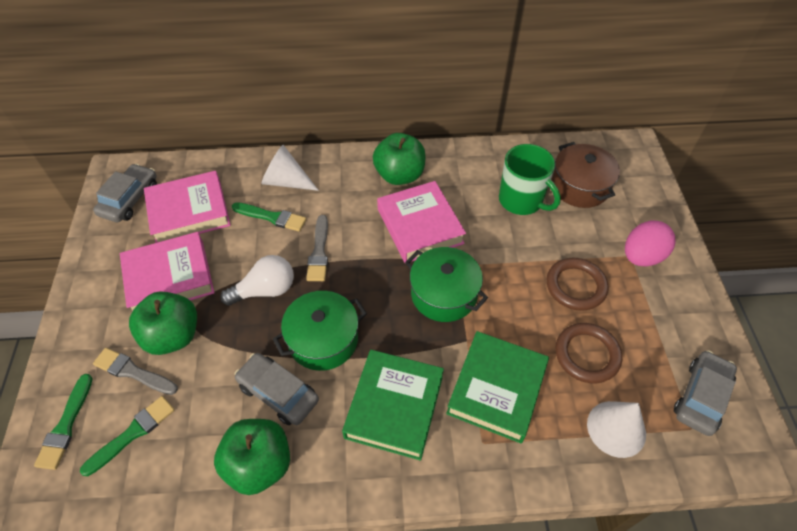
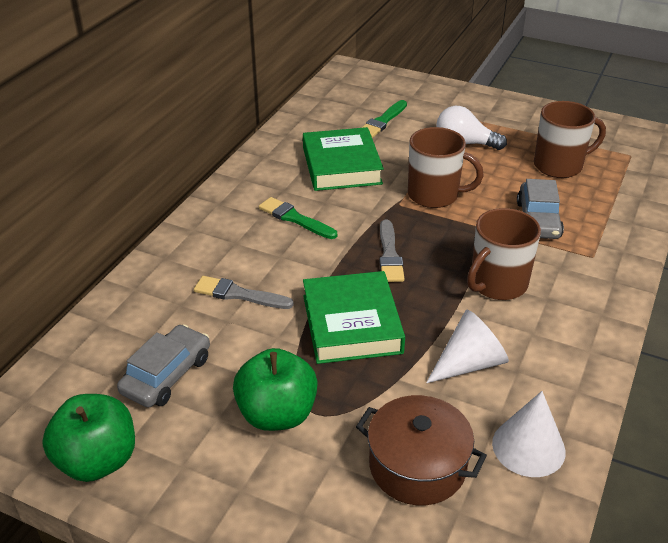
brown mug: 0 -> 3
brown ring: 2 -> 0
green apple: 3 -> 2
green brush: 3 -> 2
green mug: 1 -> 0
green pot: 2 -> 0
grey car: 3 -> 2
pink book: 3 -> 0
pink egg: 1 -> 0

